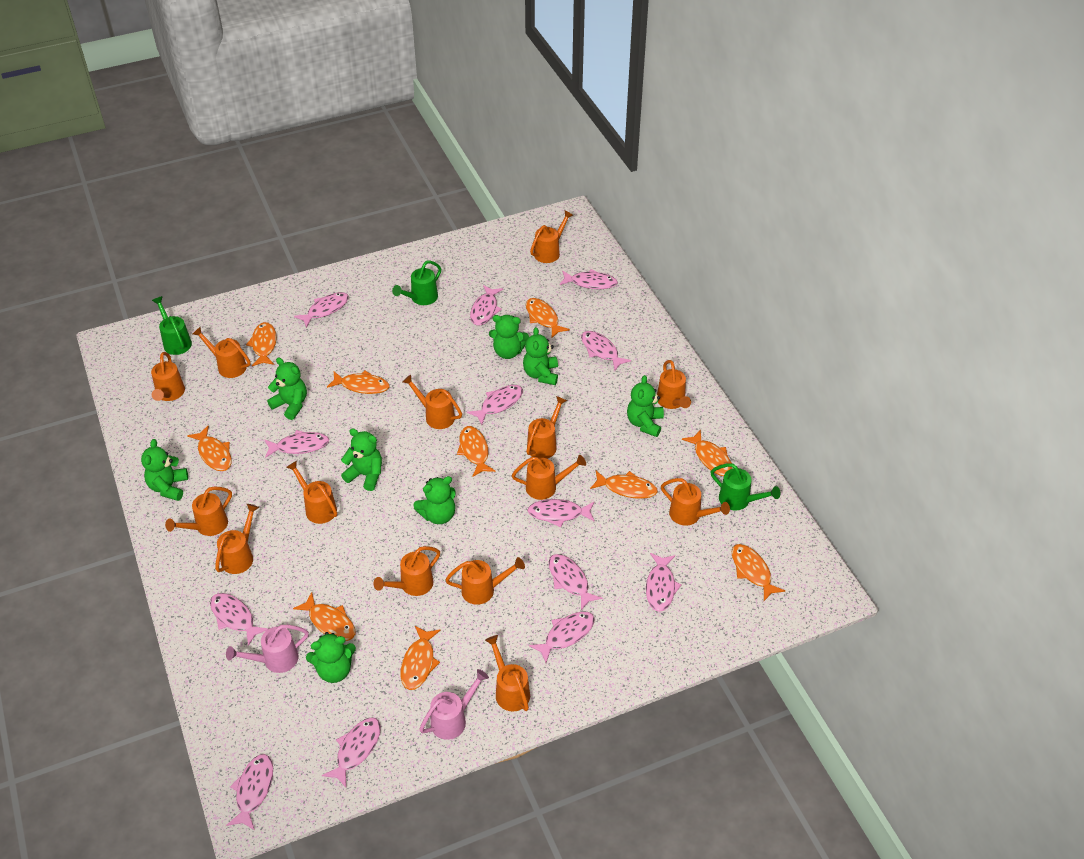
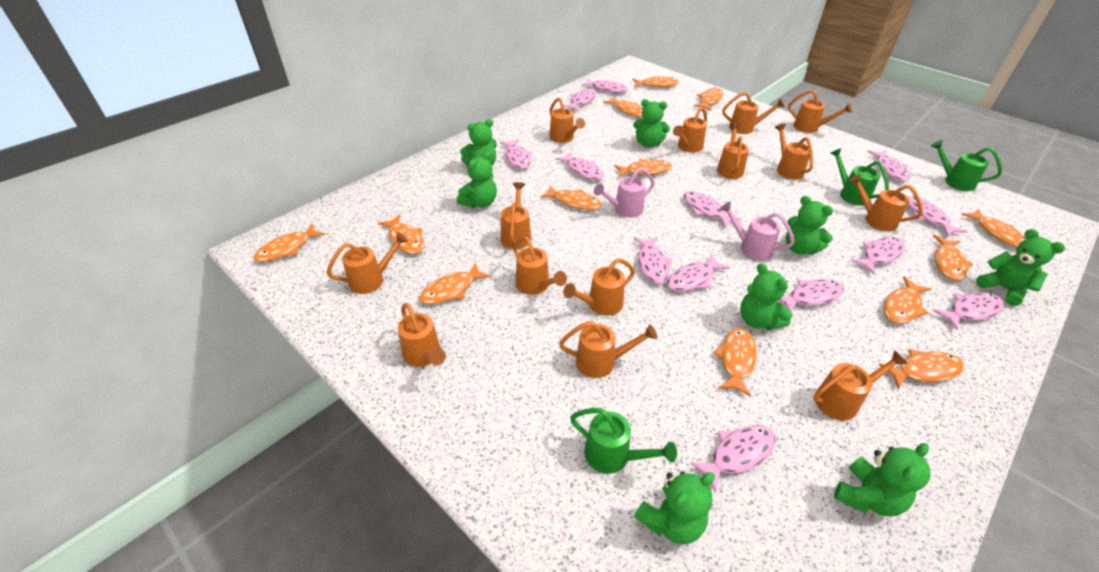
orange fish: 10 -> 13

